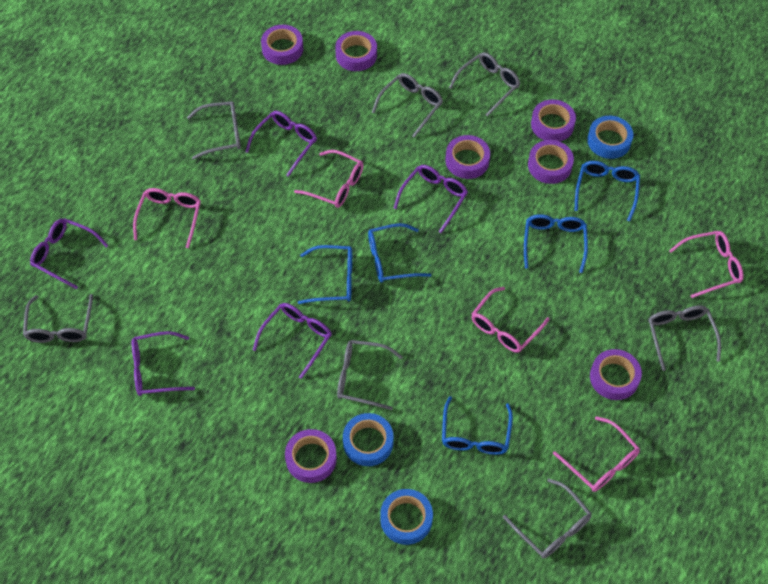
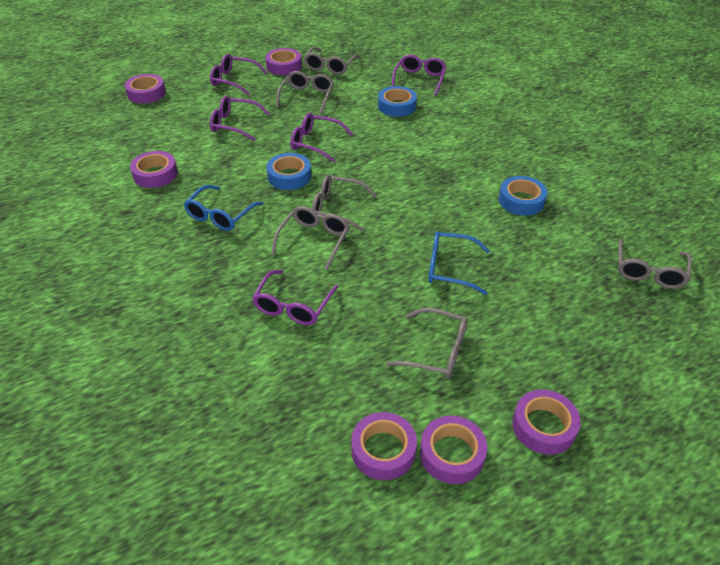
blue glasses: 5 -> 2
grey glasses: 7 -> 6
pink glasses: 5 -> 0
purple tape: 7 -> 6

